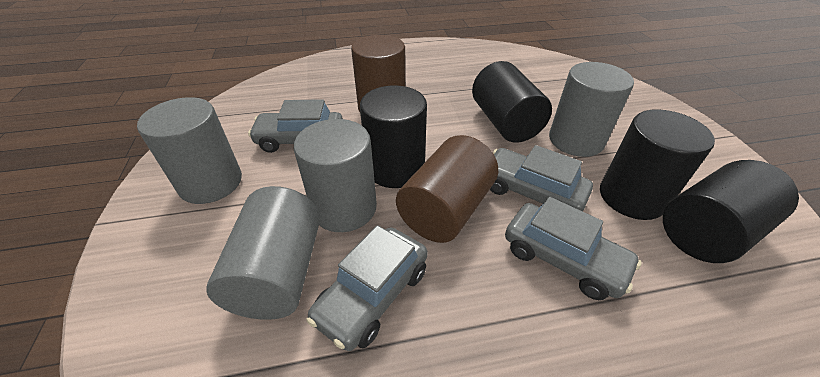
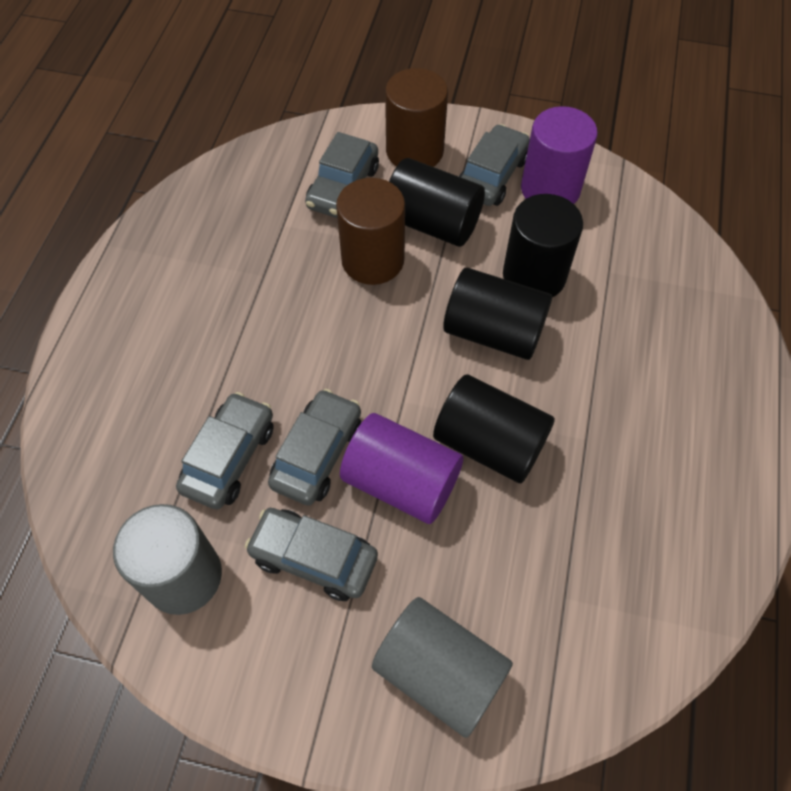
grey car: 4 -> 5
grey cylinder: 4 -> 2
purple cylinder: 0 -> 2

